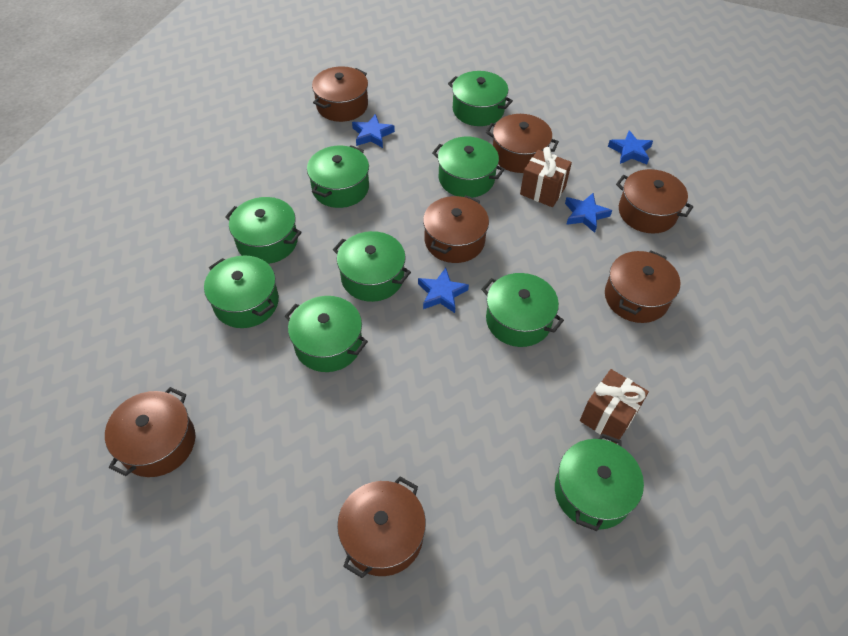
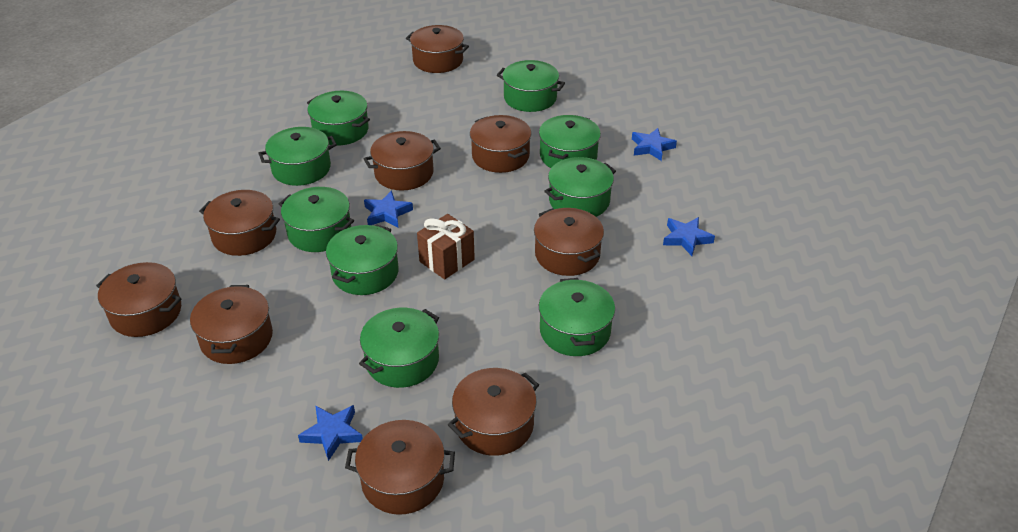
brown gift: 2 -> 1
brown pot: 7 -> 9

